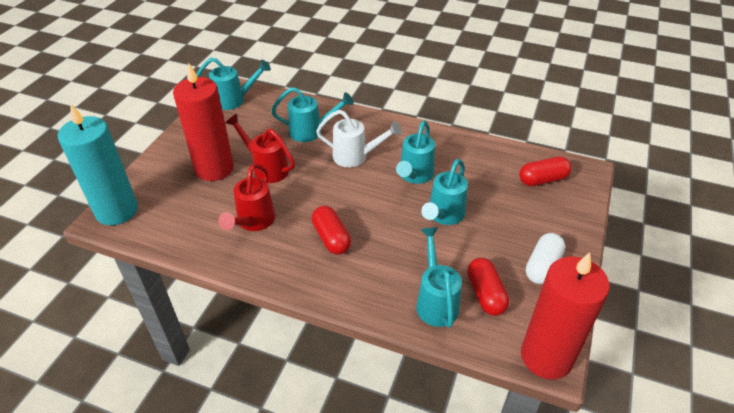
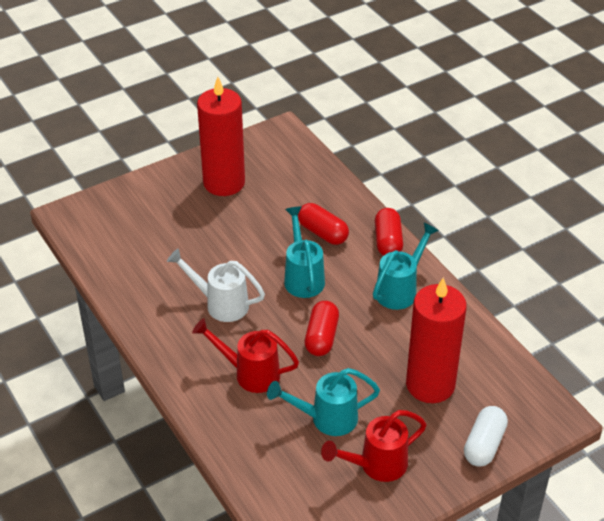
turquoise candle: 1 -> 0
turquoise watering can: 5 -> 3

